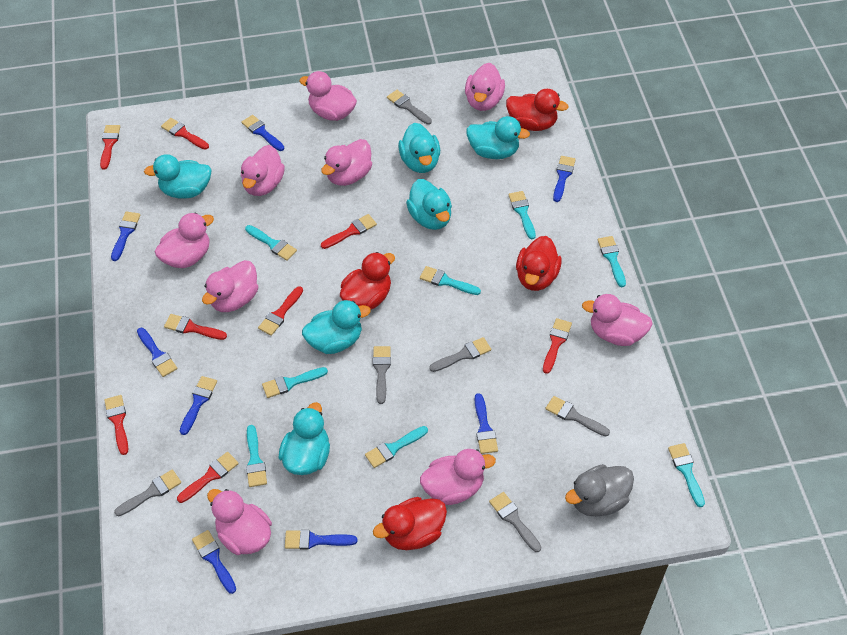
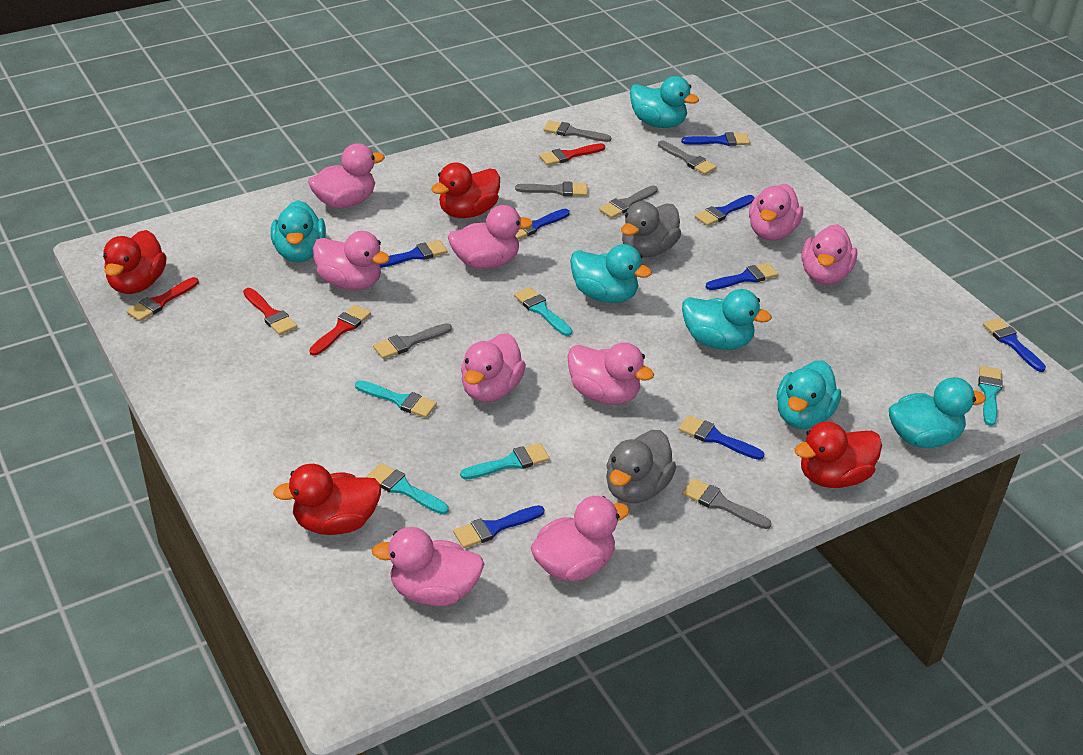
grey duck: 1 -> 2
red brush: 8 -> 4
turquoise brush: 8 -> 5

